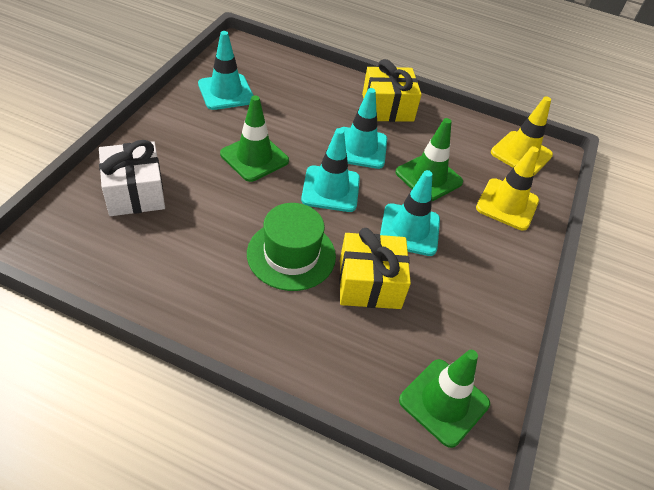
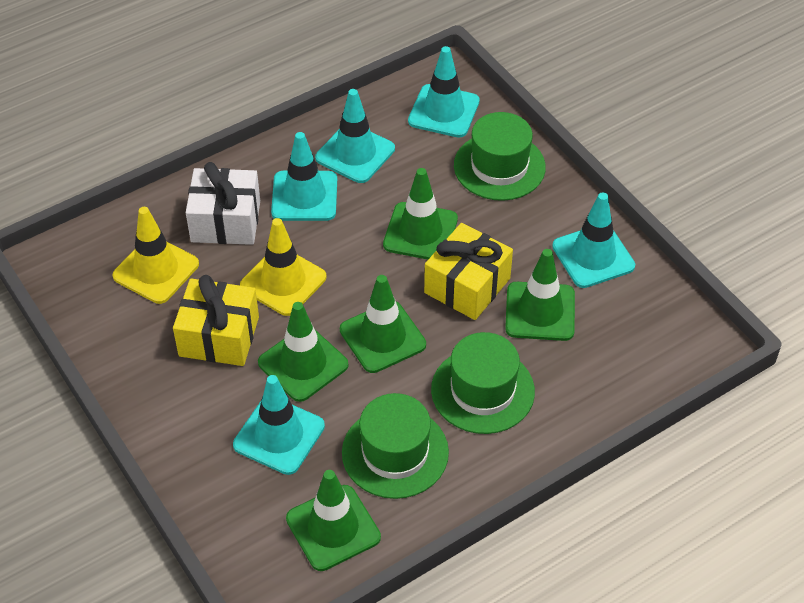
green hat: 1 -> 3
green traffic cone: 3 -> 5
turquoise traffic cone: 4 -> 5

